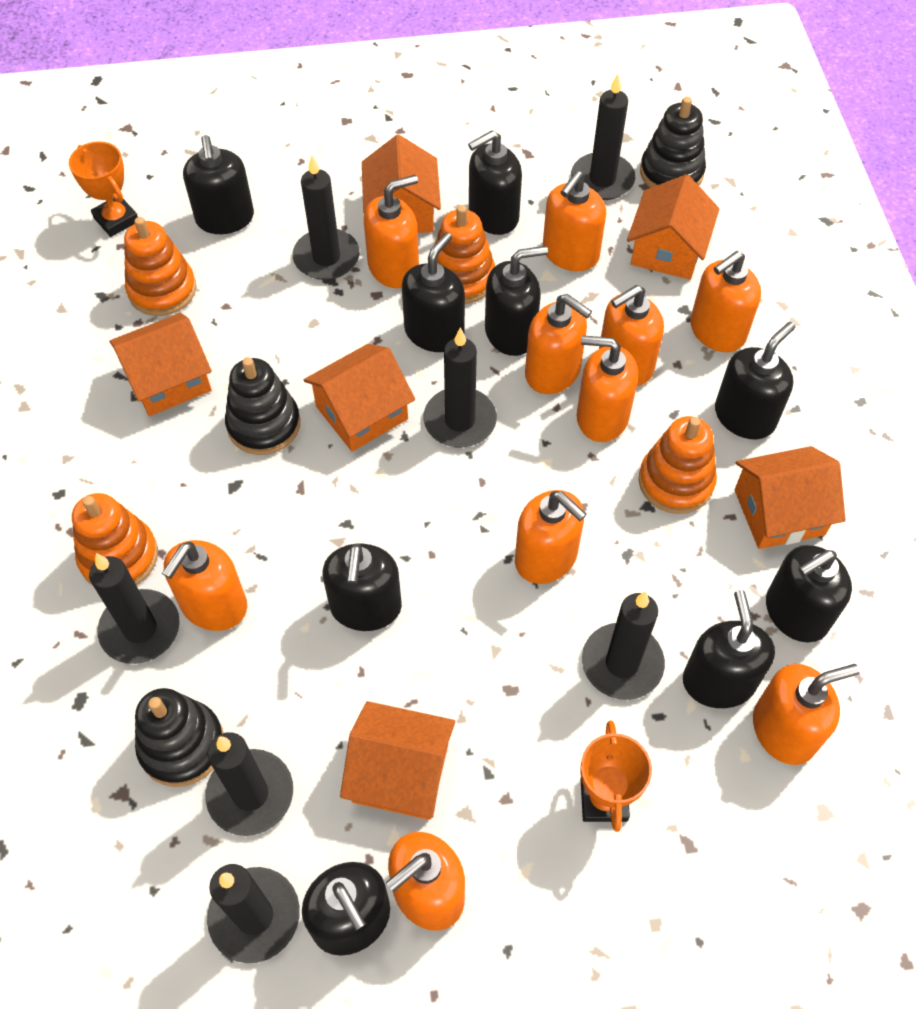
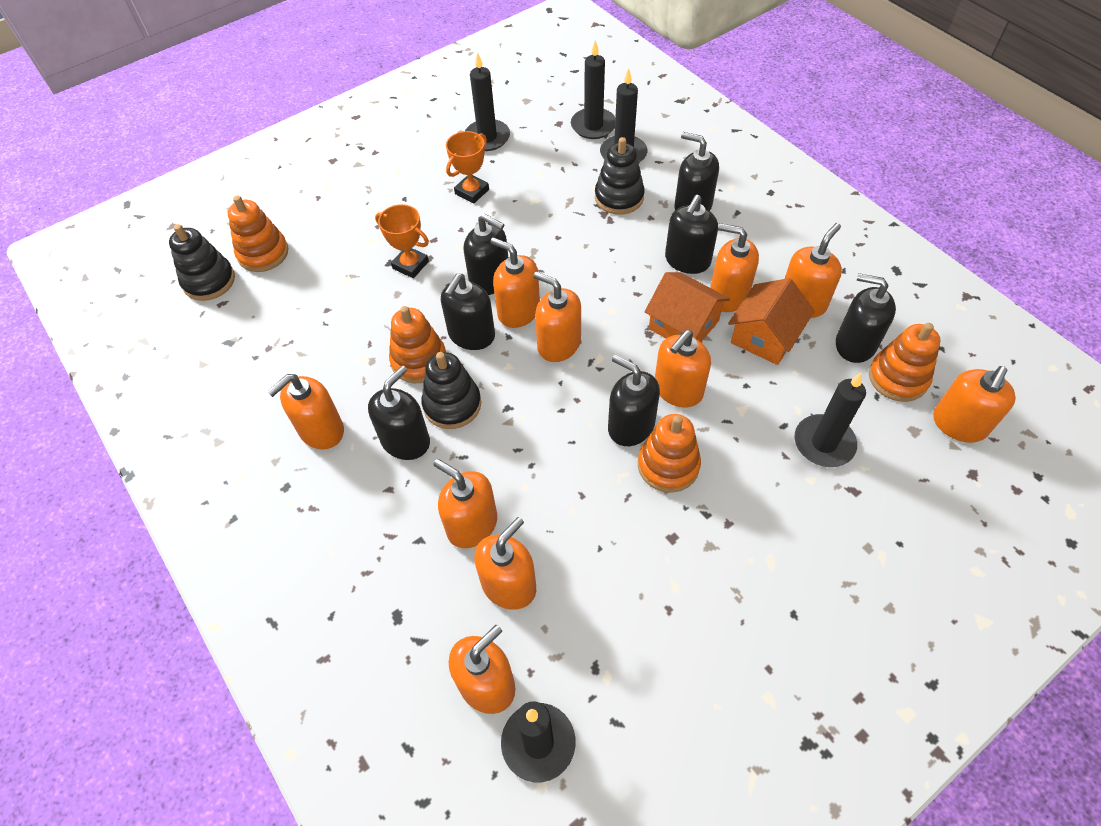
black candle: 7 -> 5
black soap dispenser: 9 -> 7
orange house: 6 -> 2

